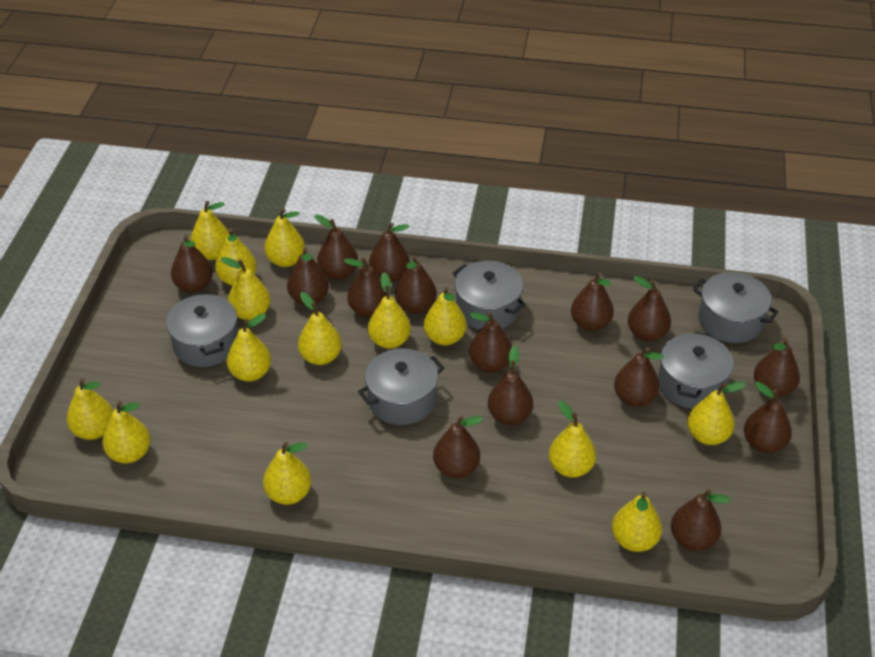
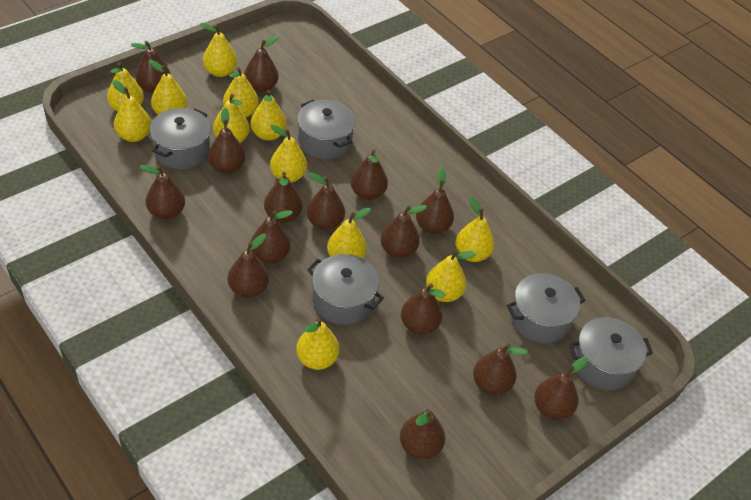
yellow pear: 14 -> 12

